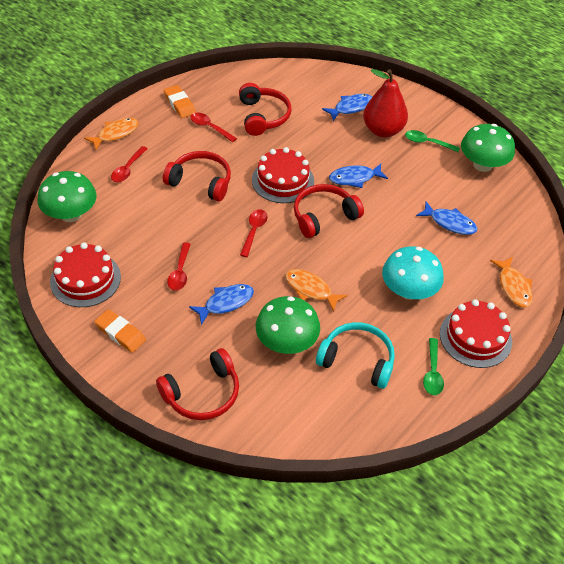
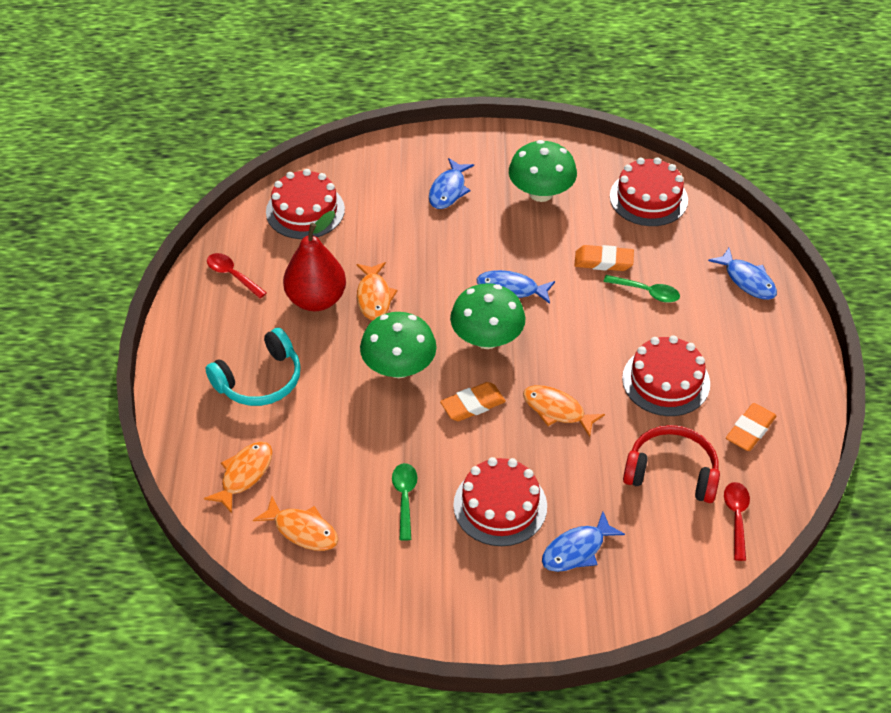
orange eraser: 2 -> 3
orange fish: 3 -> 4
red cake: 3 -> 4
red headphones: 4 -> 1
red spoon: 4 -> 2
turquoise mushroom: 1 -> 0

